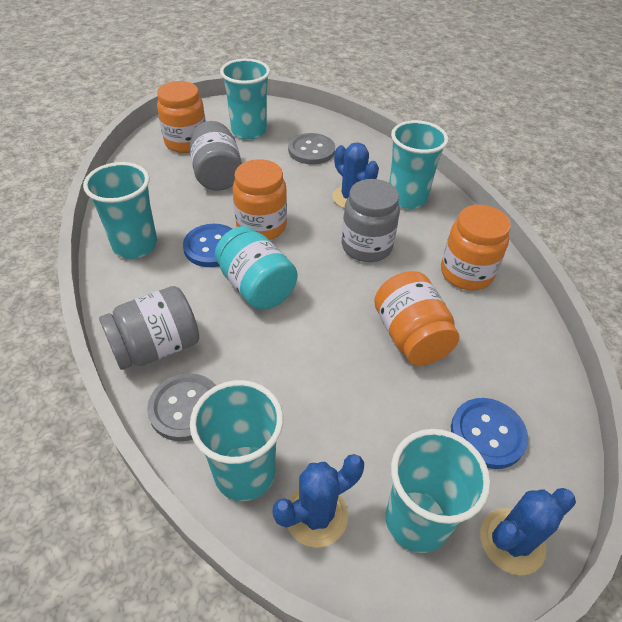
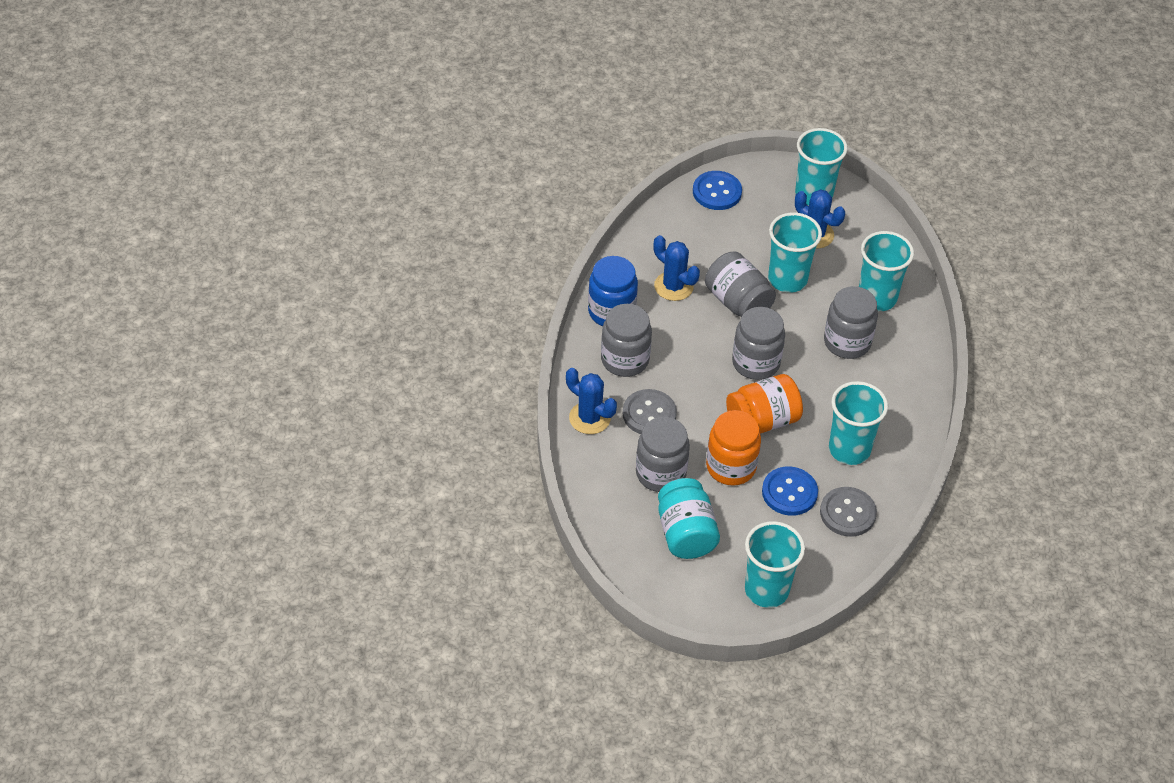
blue jar: 0 -> 1
grey jar: 3 -> 5
orange jar: 4 -> 2

